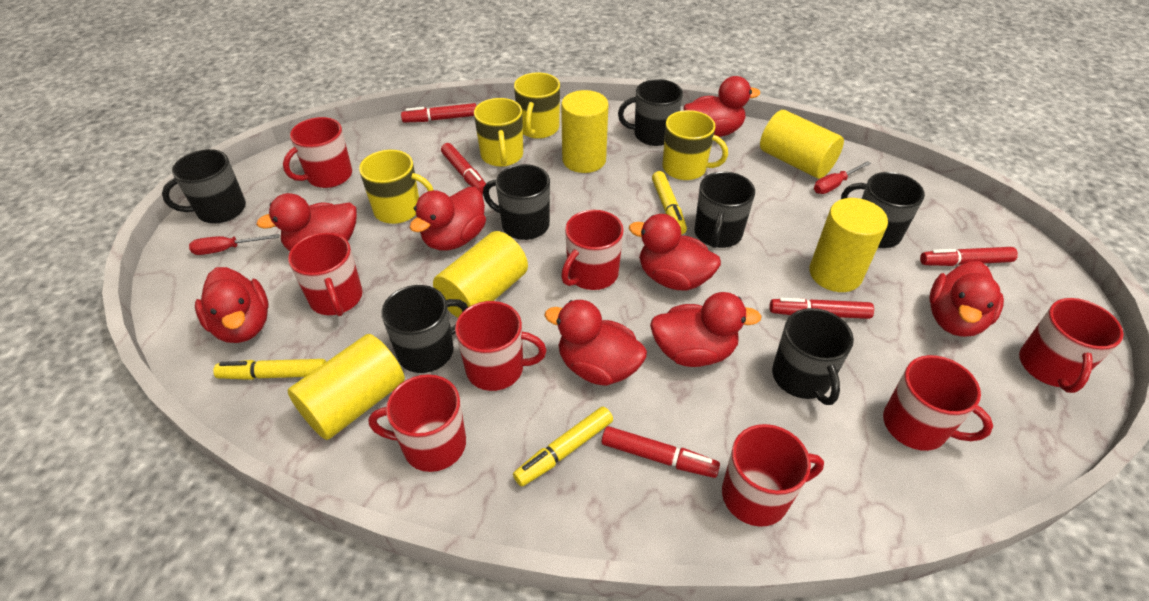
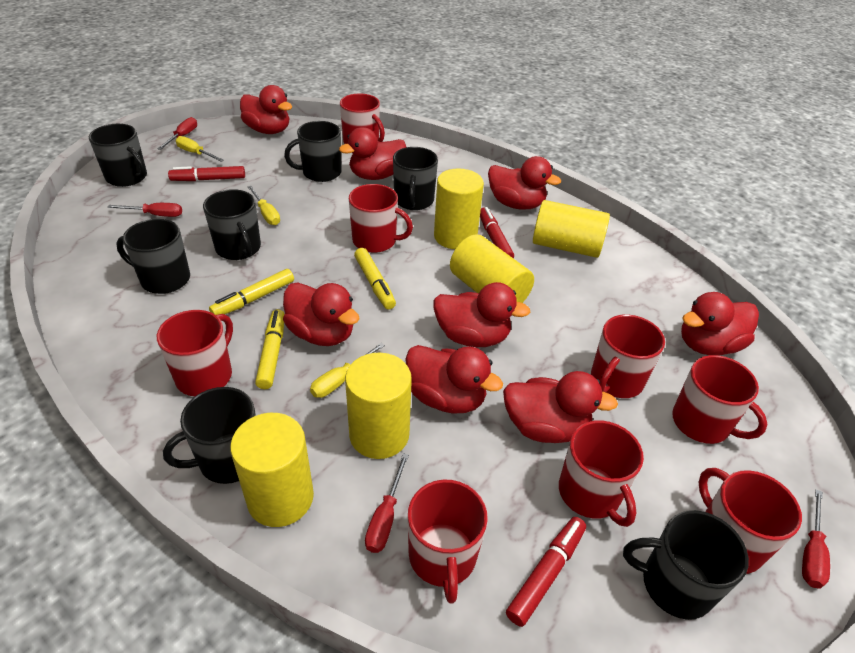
red marker: 5 -> 3
red screwdriver: 2 -> 4
yellow mug: 4 -> 0
yellow screwdriver: 0 -> 3

